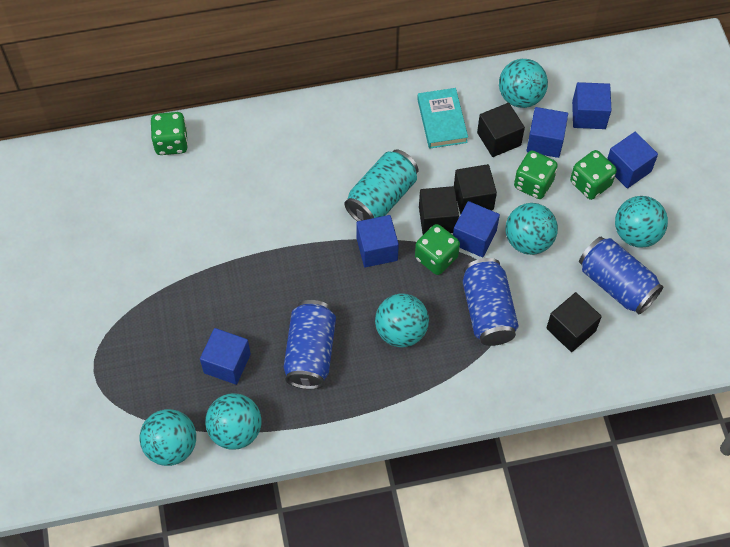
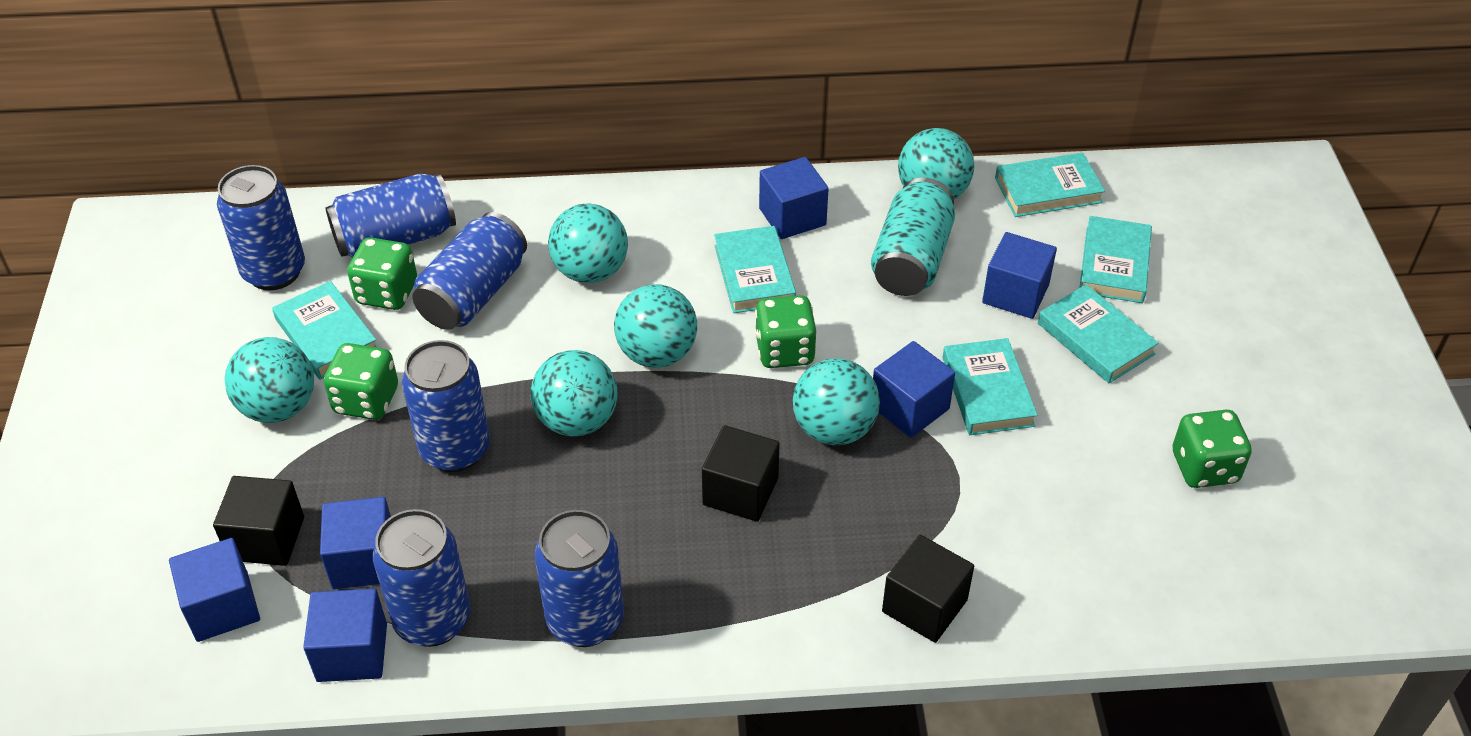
black cube: 4 -> 3
blue can: 3 -> 6
turquoise book: 1 -> 6

